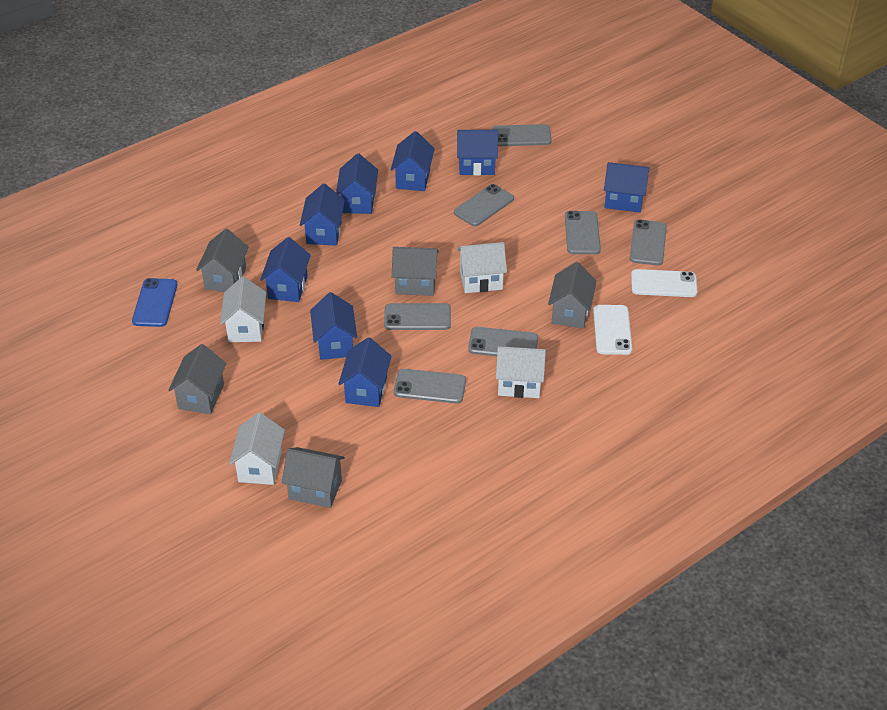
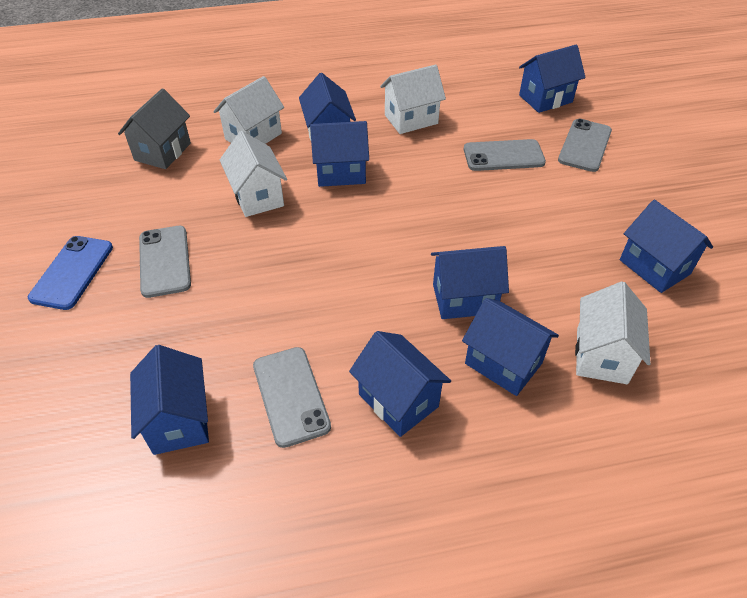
grey house: 5 -> 1
grey phone: 7 -> 4
white phone: 2 -> 0

